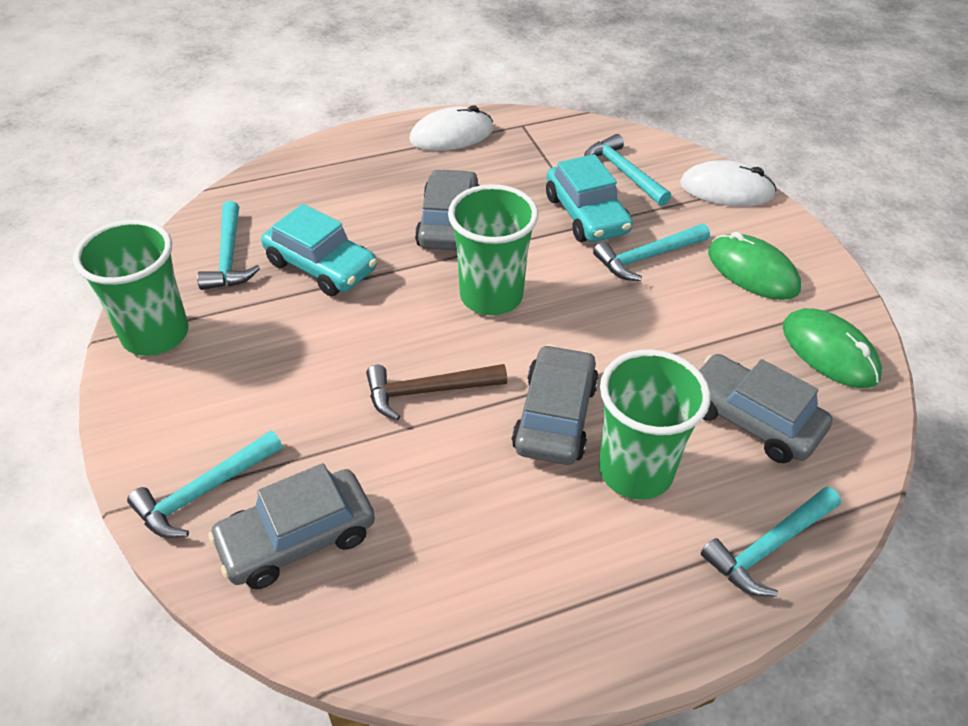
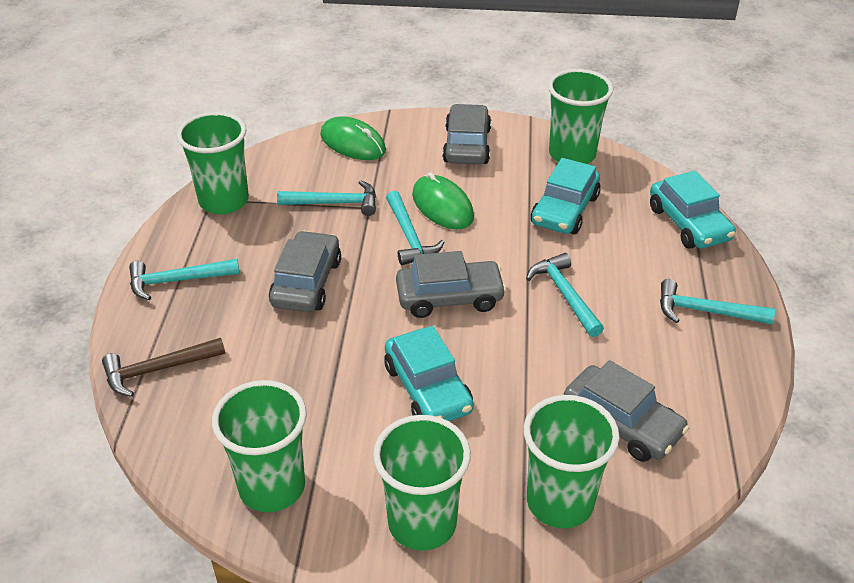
green cup: 3 -> 5
turquoise car: 2 -> 3
white mouse: 2 -> 0

